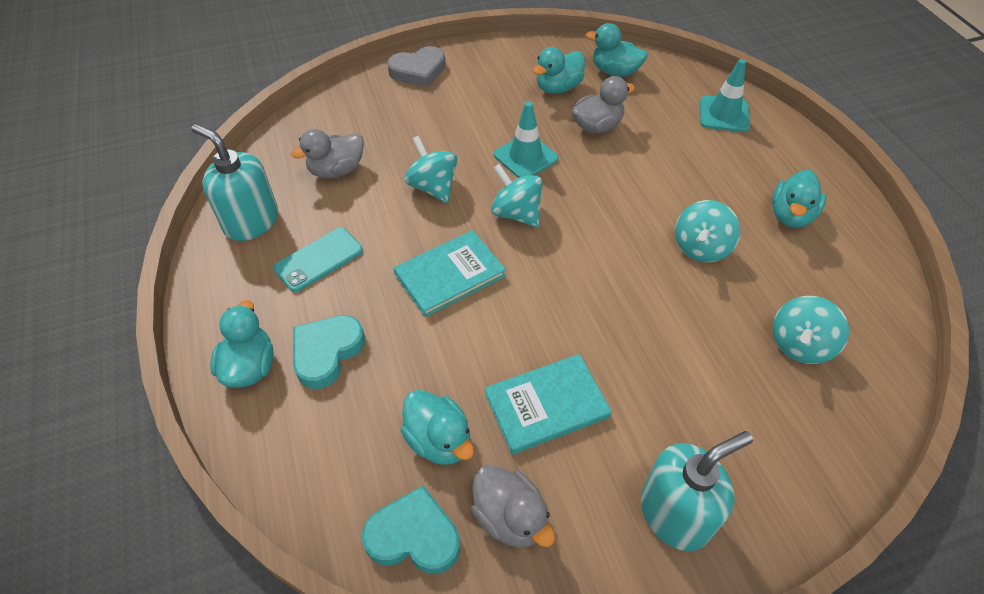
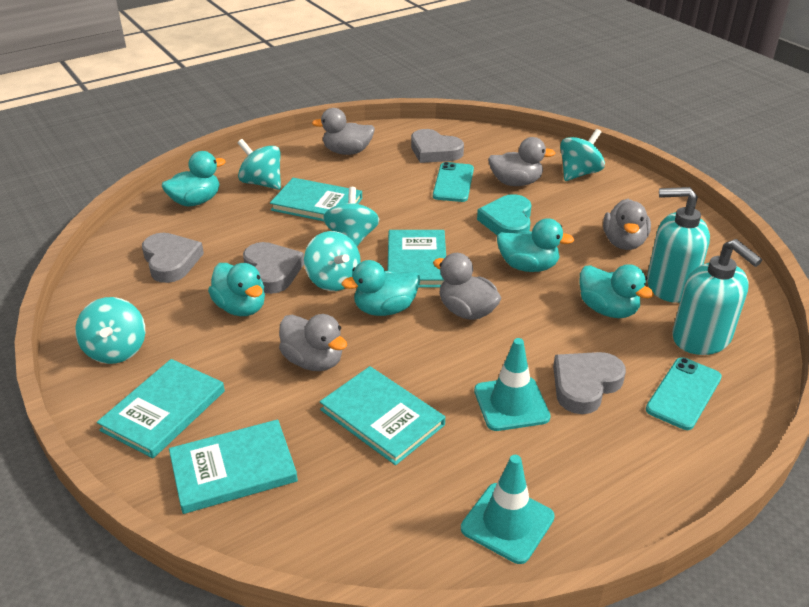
grey duck: 3 -> 5
grey heart: 1 -> 4
turquoise book: 2 -> 5
turquoise heart: 2 -> 1
turquoise phone: 1 -> 2
turquoise spinning top: 4 -> 5

